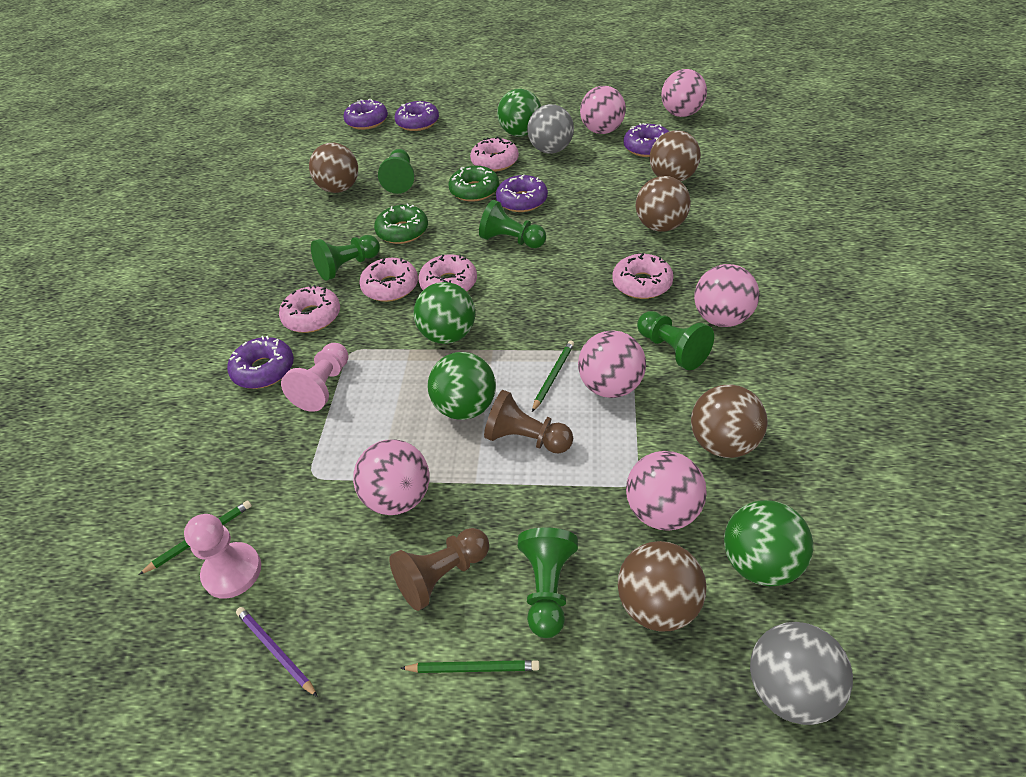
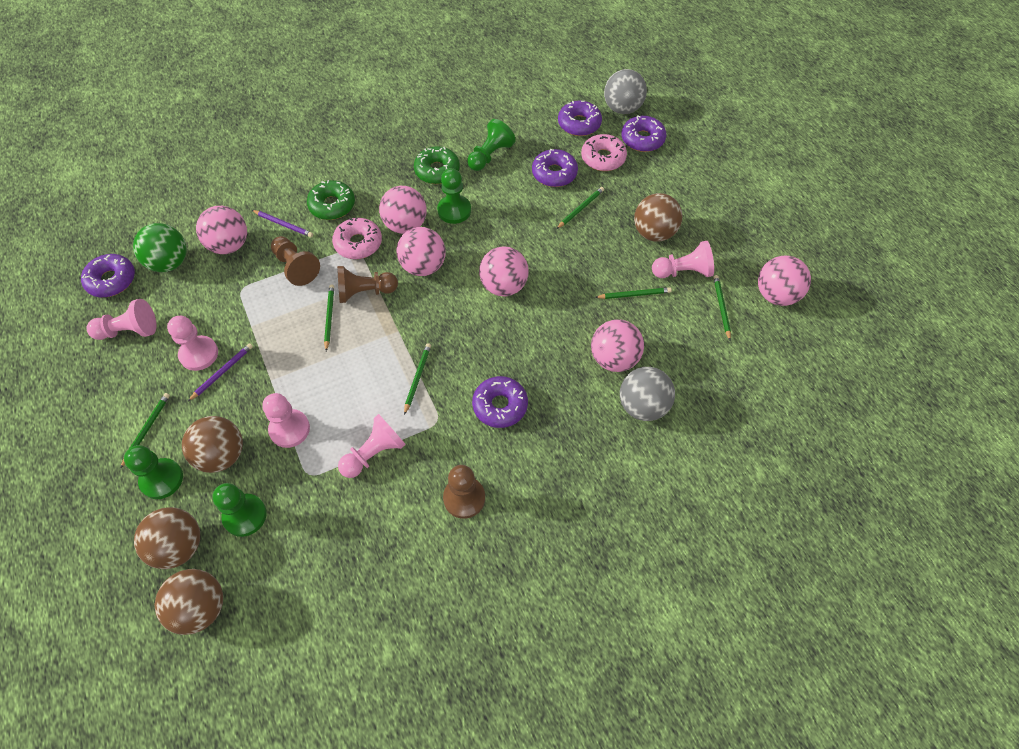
brown ball: 5 -> 4
brown pawn: 2 -> 3
green ball: 4 -> 1
green pawn: 5 -> 4
green pencil: 3 -> 6
pink donut: 5 -> 2
pink pawn: 2 -> 5
purple pencil: 1 -> 2

